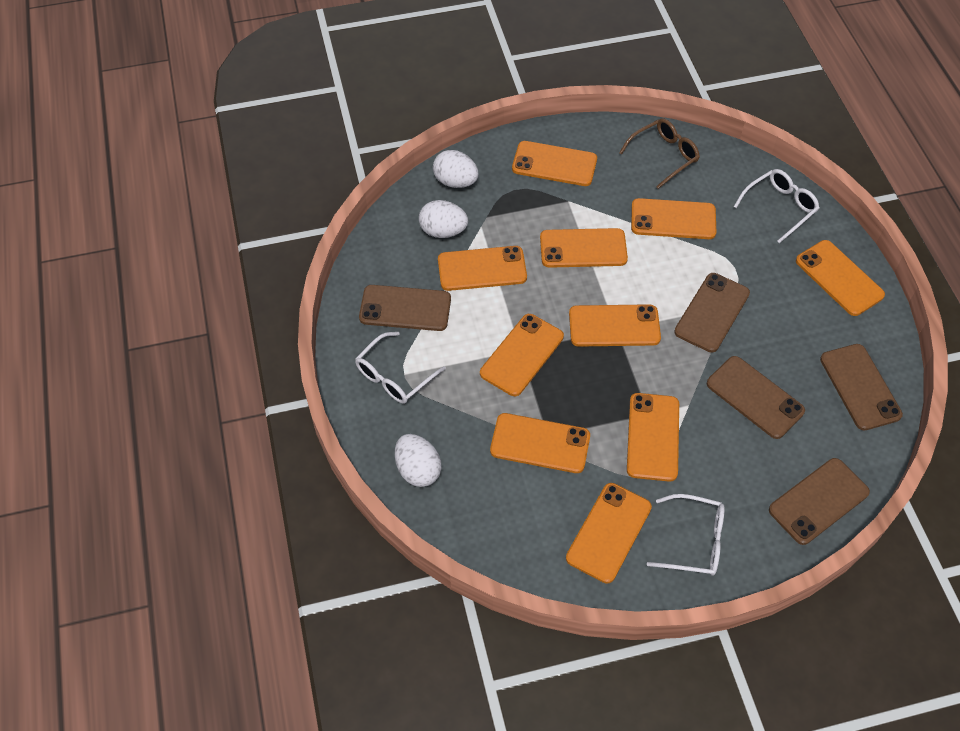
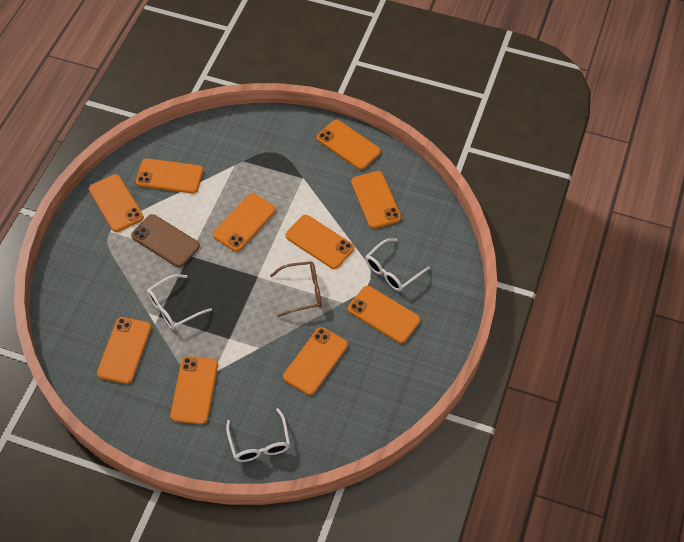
brown phone: 5 -> 1
white egg: 3 -> 0

